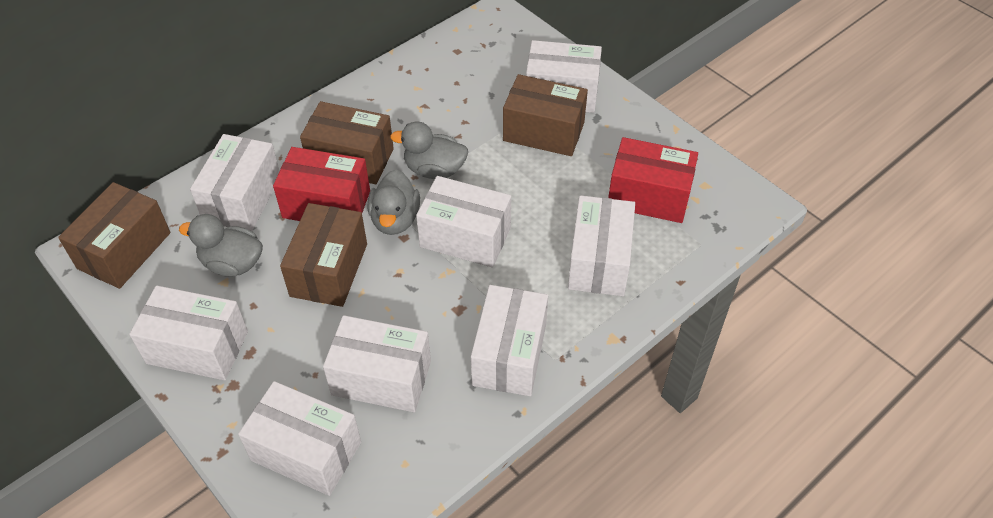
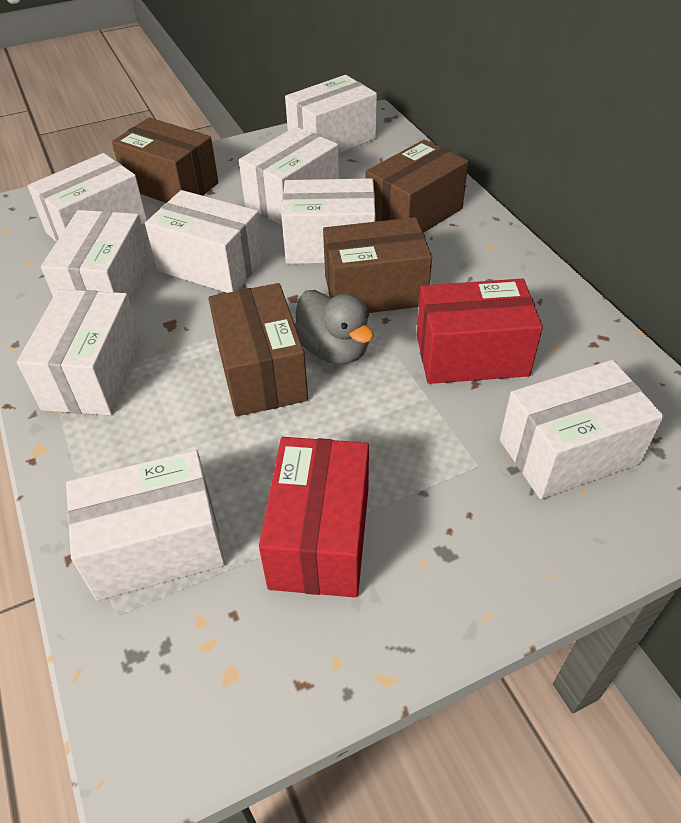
grey duck: 3 -> 1
white box: 8 -> 9

